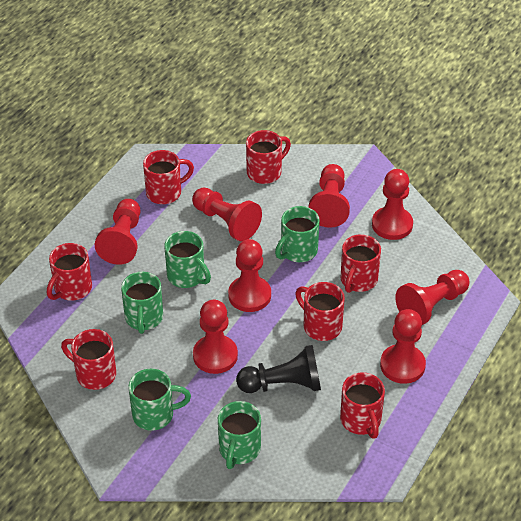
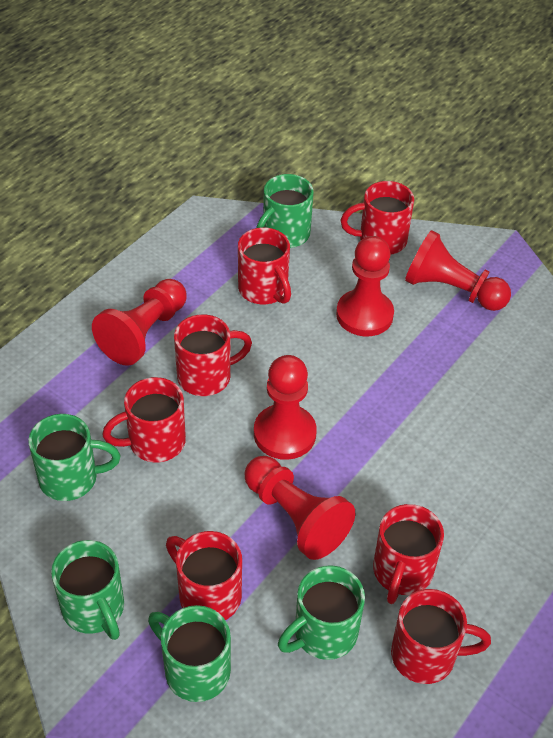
black pawn: 1 -> 0
red pawn: 8 -> 5

